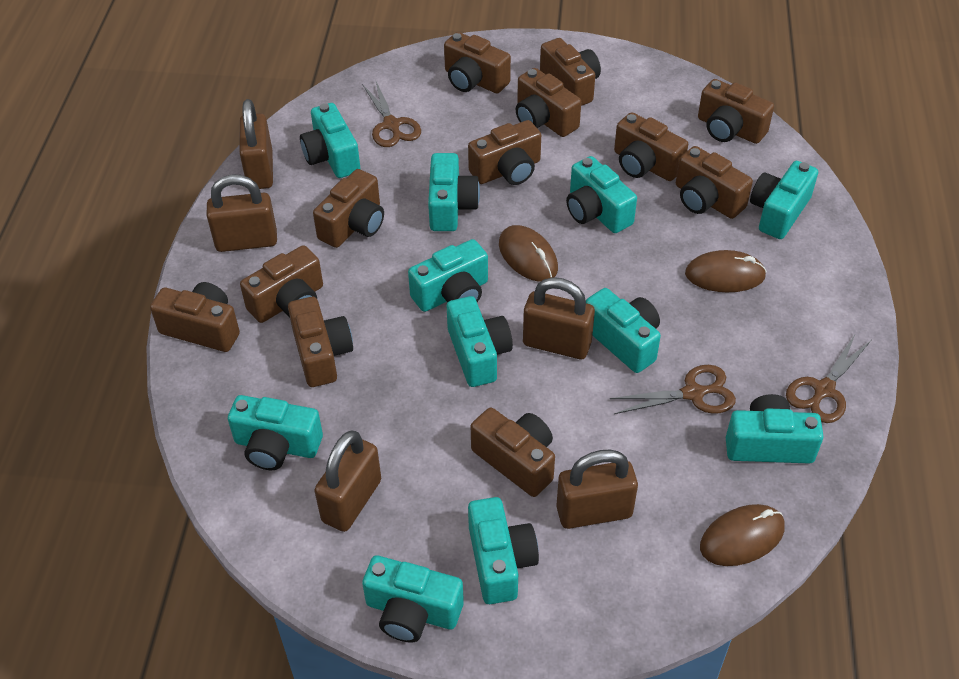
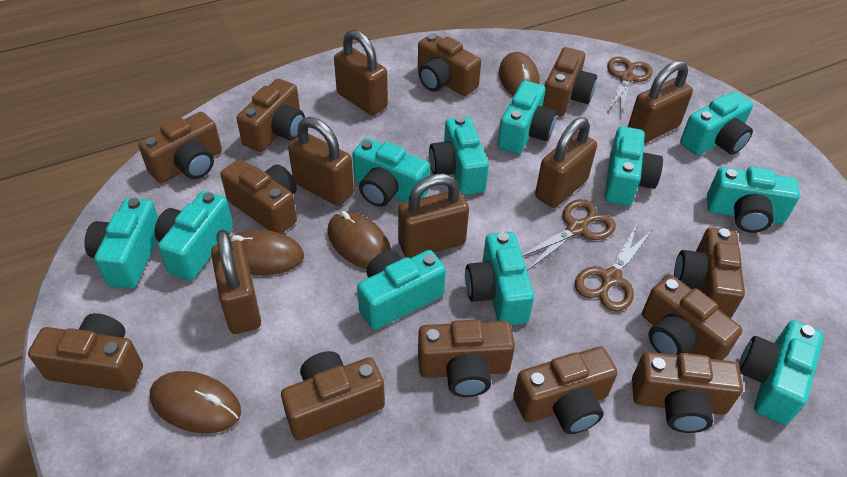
brown mouse: 3 -> 4
brown padlock: 5 -> 6

